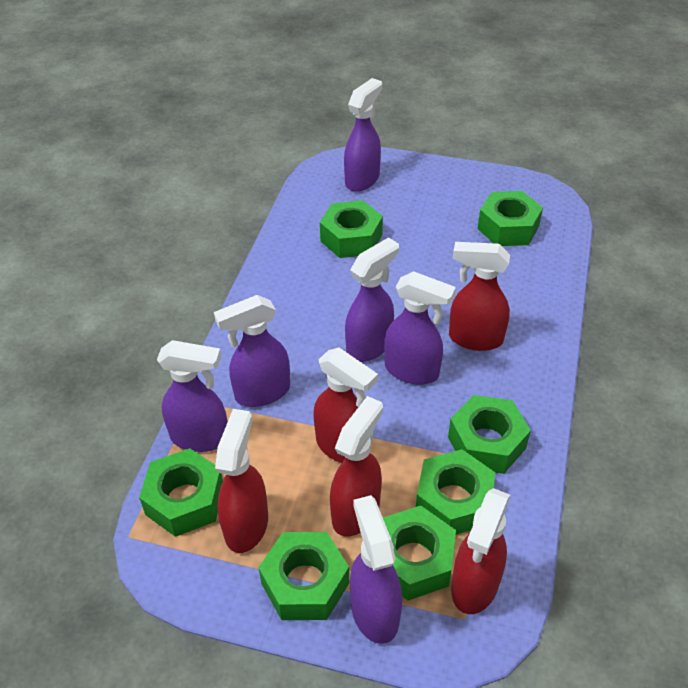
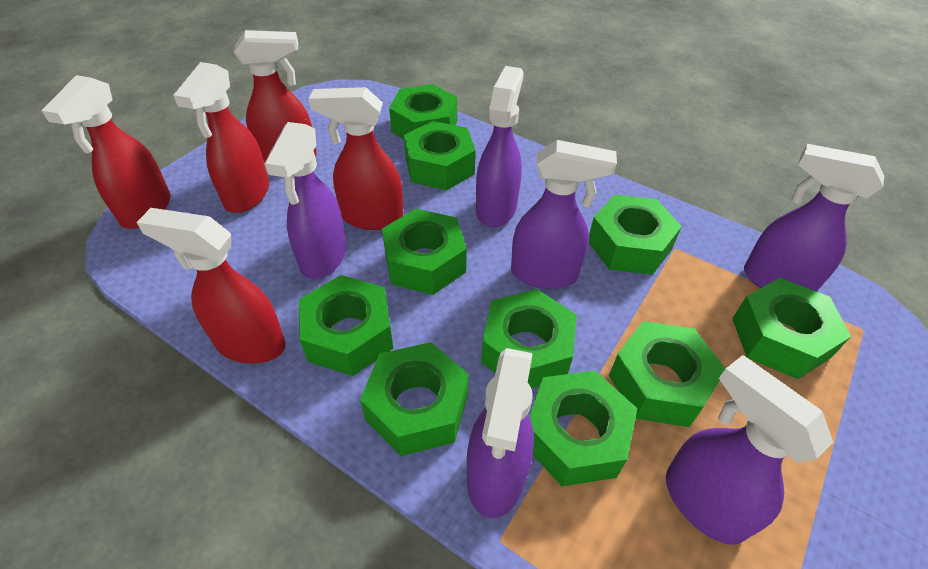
green nut: 7 -> 10

